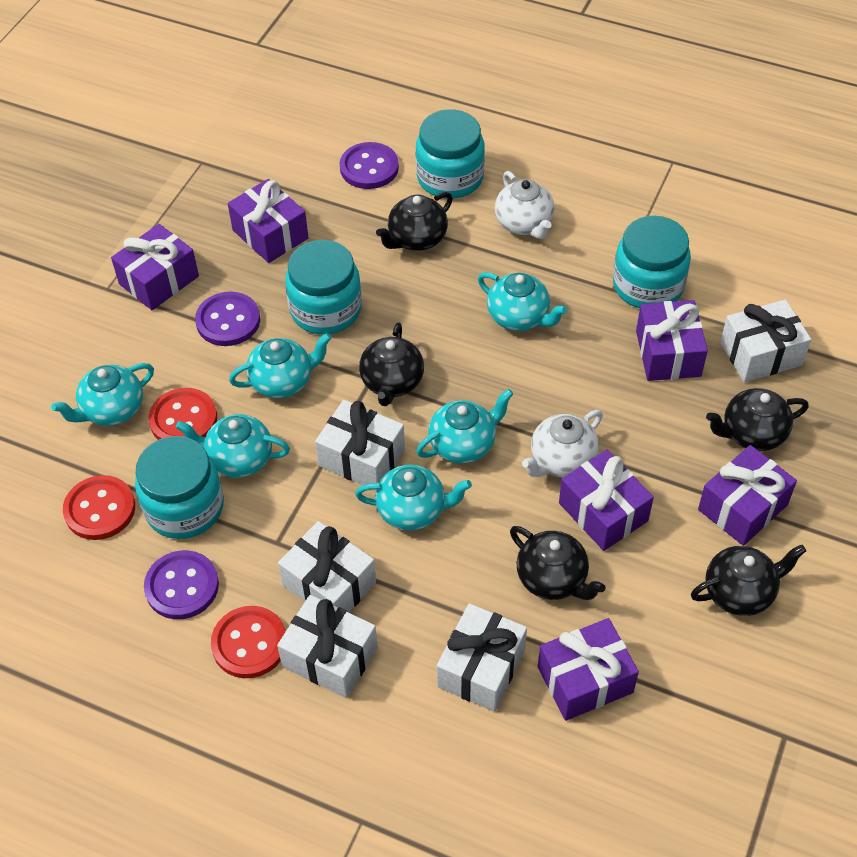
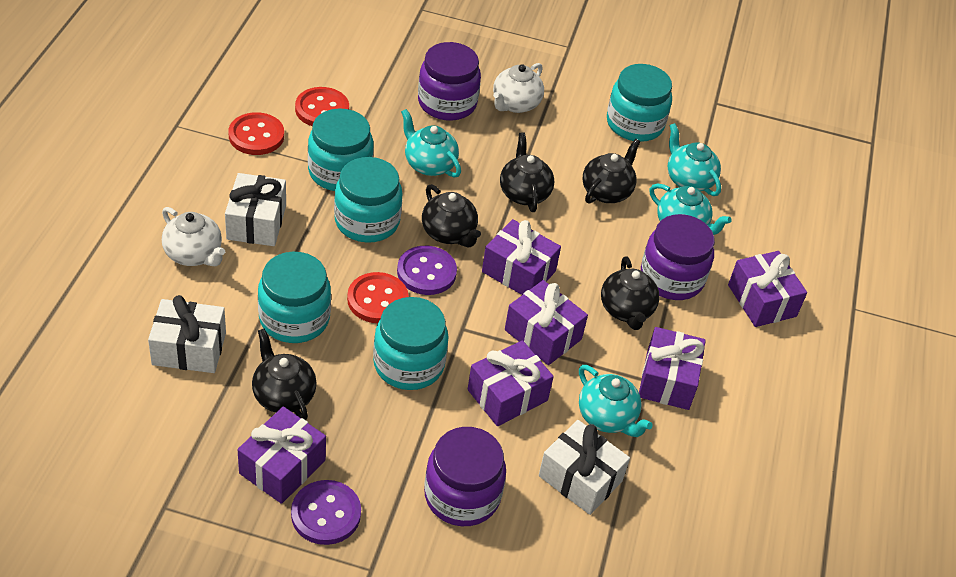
purple button: 3 -> 2
purple jar: 0 -> 3
turquoise jar: 4 -> 5
turquoise teapot: 6 -> 4
white gift: 5 -> 3

